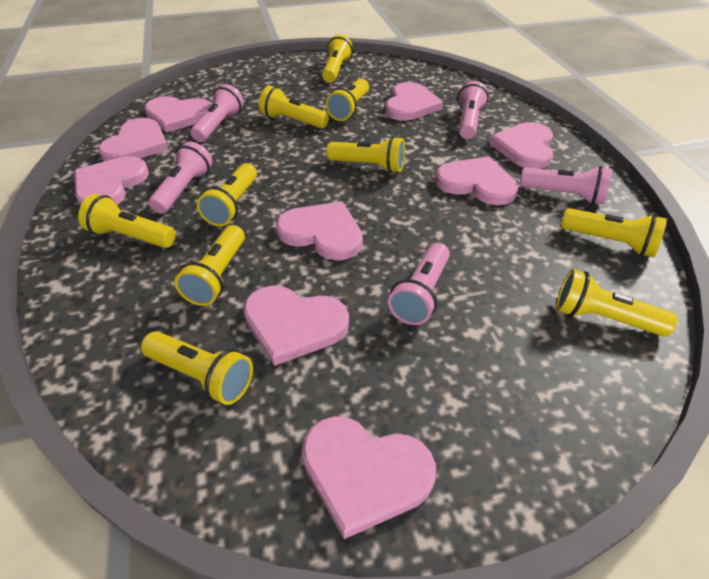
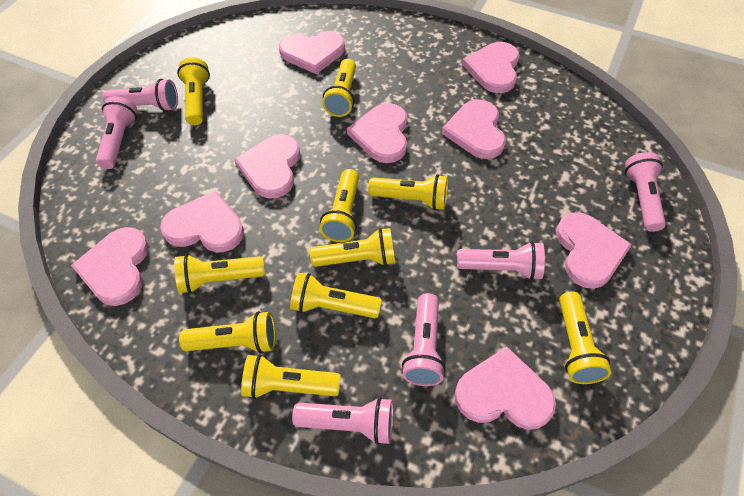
pink flashlight: 5 -> 6

